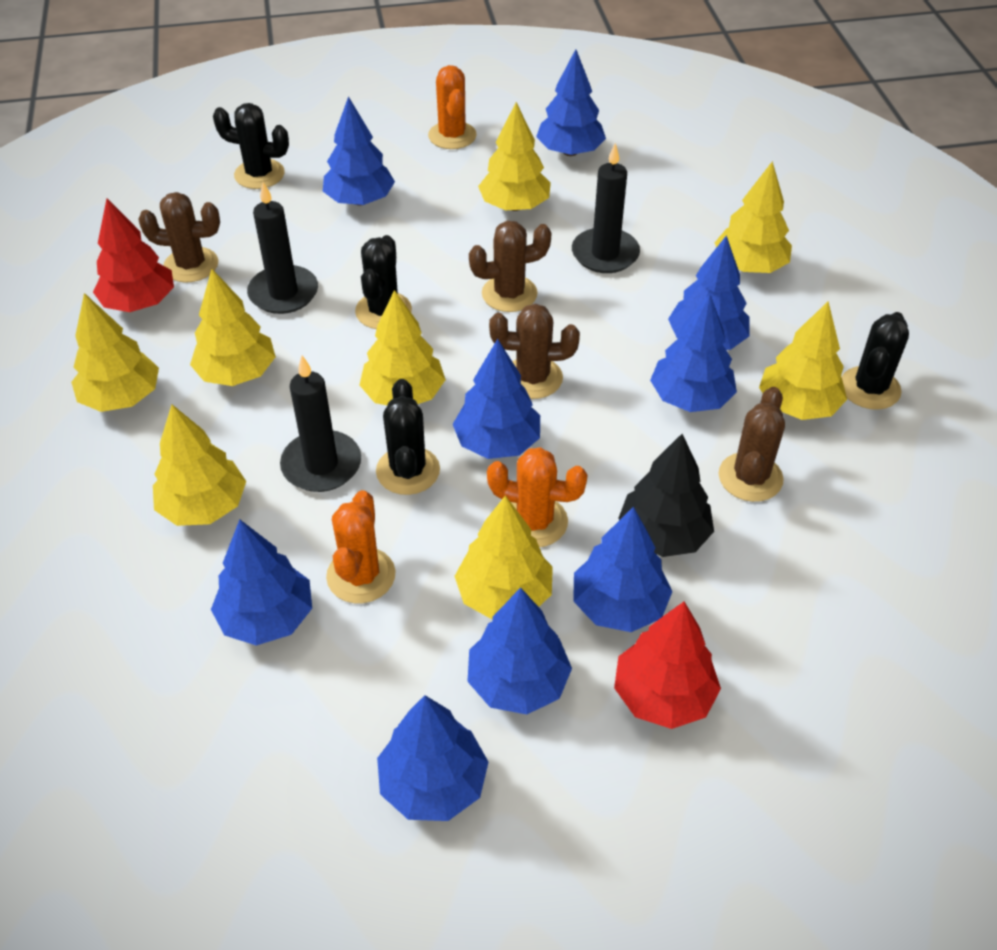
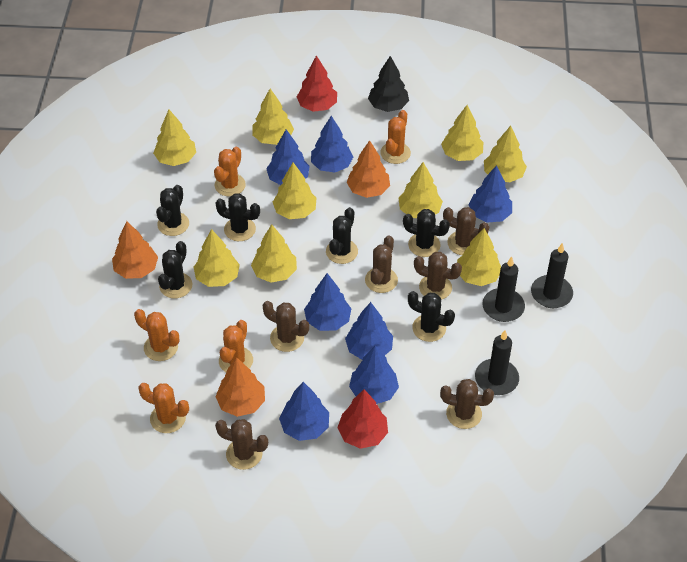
black cactus: 4 -> 6
blue tree: 9 -> 7
brown cactus: 4 -> 6
orange cactus: 3 -> 5
orange tree: 0 -> 3
yellow tree: 8 -> 9

